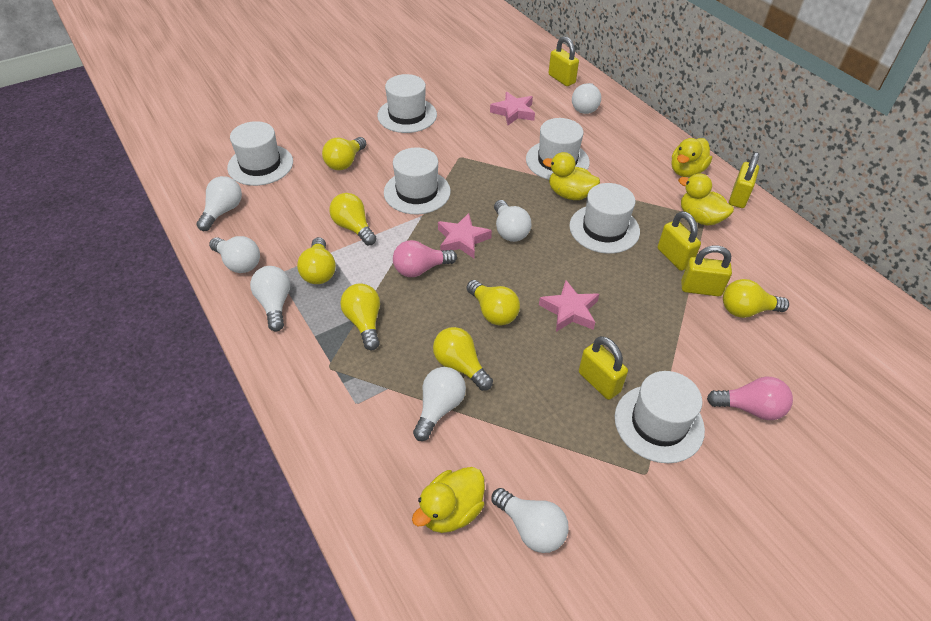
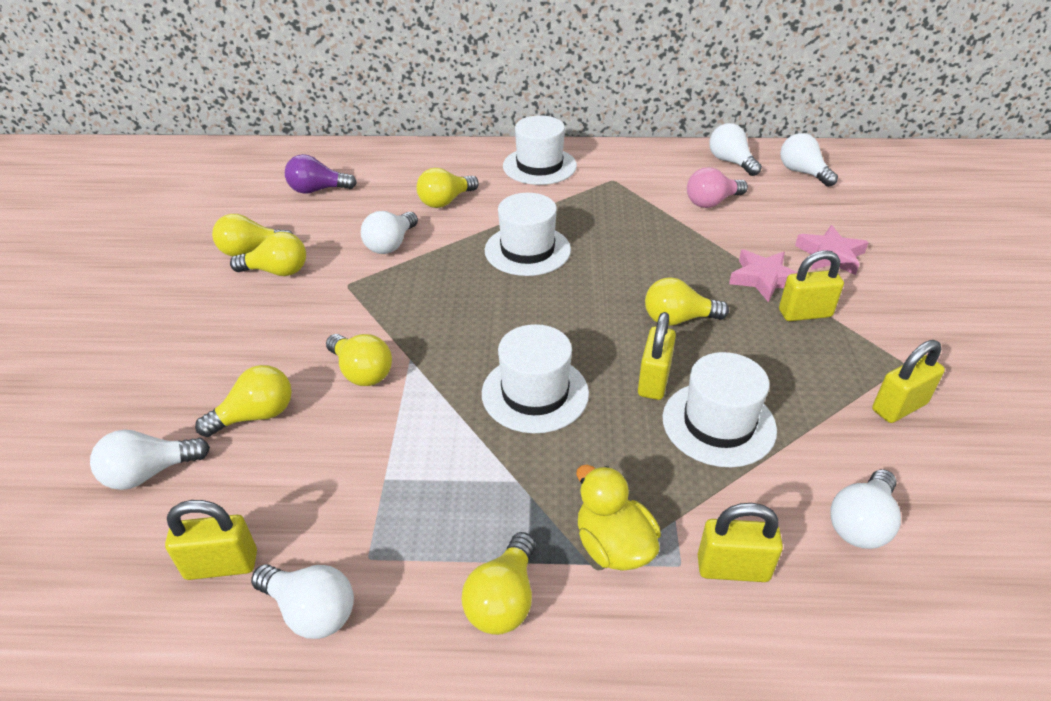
pink light bulb: 2 -> 1
pink star: 3 -> 2
purple light bulb: 0 -> 1
white hat: 6 -> 4
white light bulb: 7 -> 6
yellow duck: 4 -> 1

